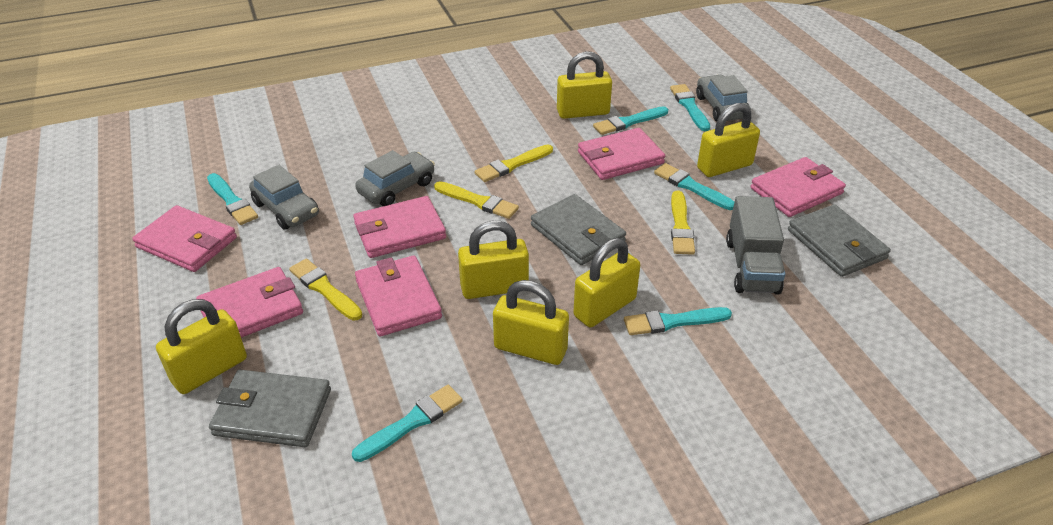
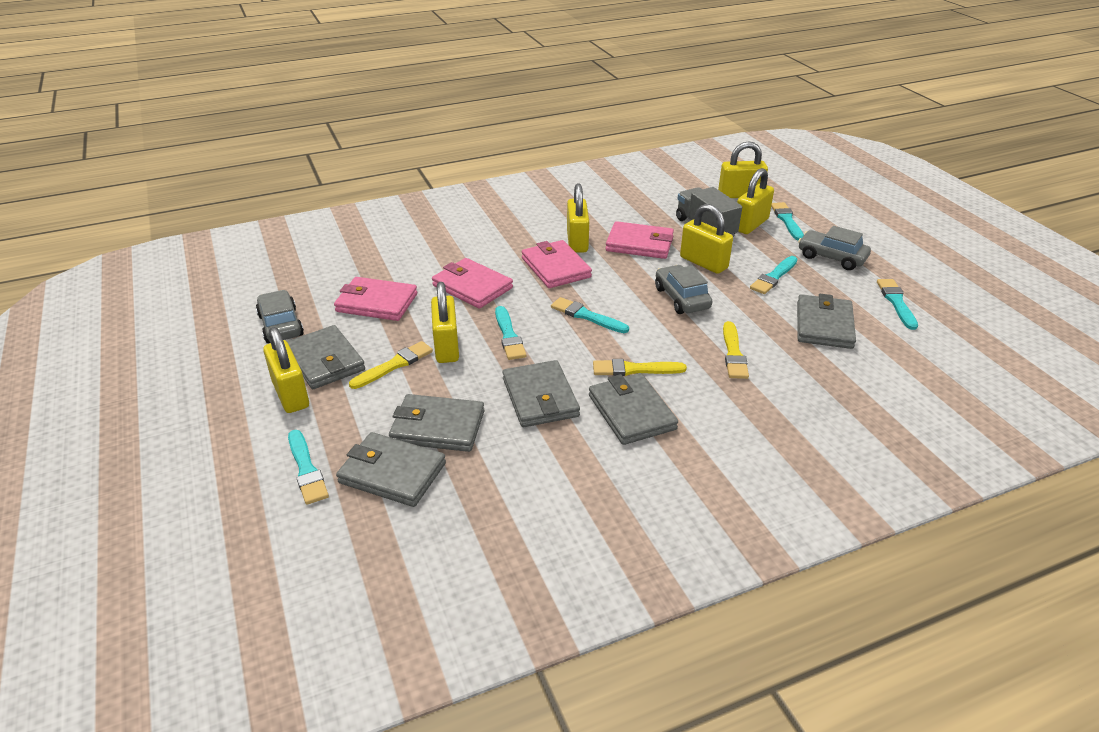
grey wallet: 3 -> 6
pink wallet: 6 -> 4
yellow brush: 4 -> 3

